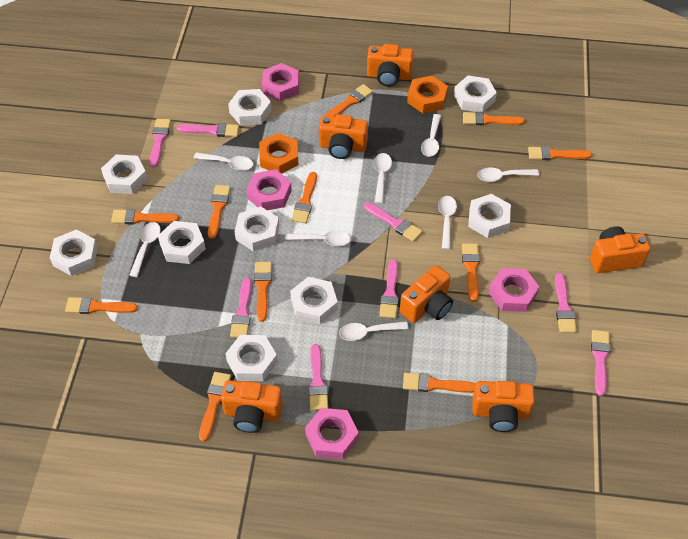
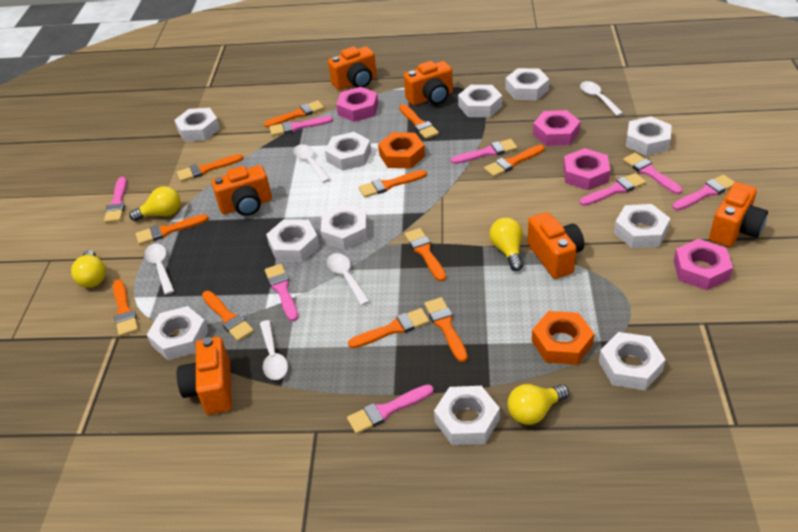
white nut: 9 -> 11
white spoon: 8 -> 5
yellow light bulb: 0 -> 4

